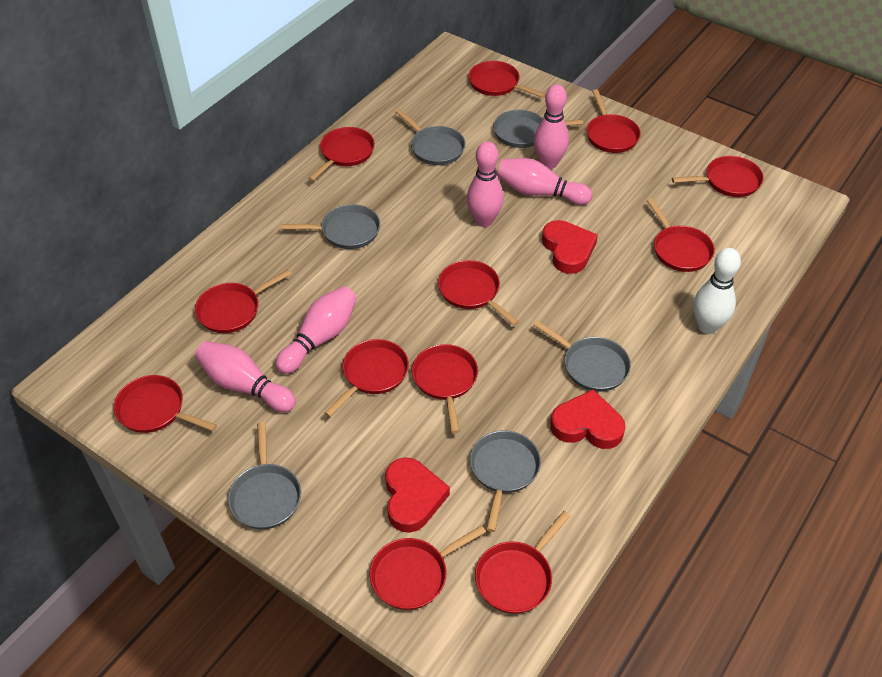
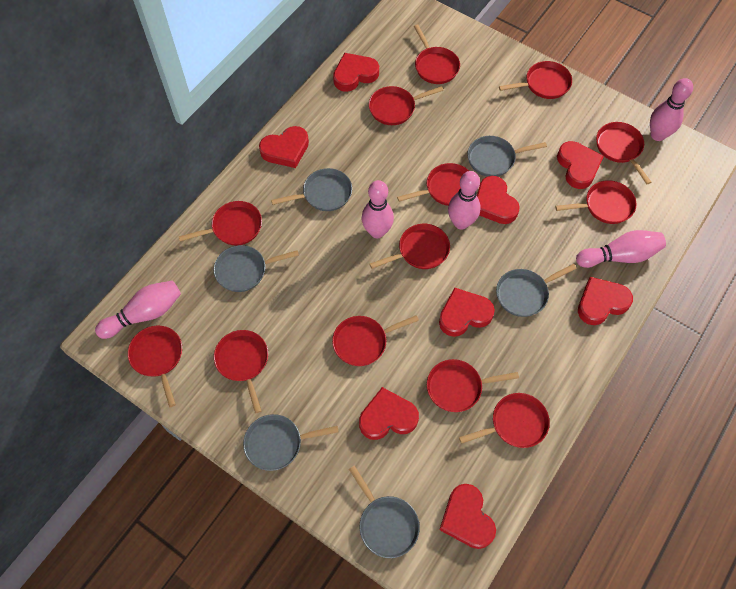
red heart: 3 -> 8
red pan: 12 -> 13
white bowling pin: 1 -> 0

